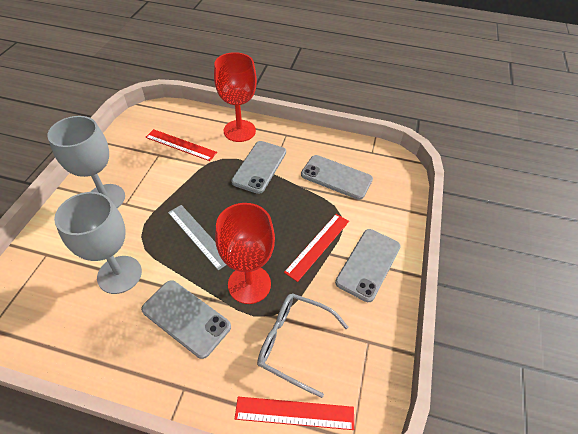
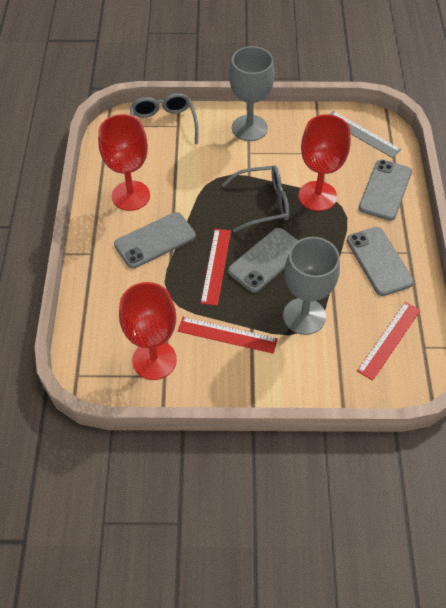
grey glasses: 1 -> 2
red goblet: 2 -> 3

